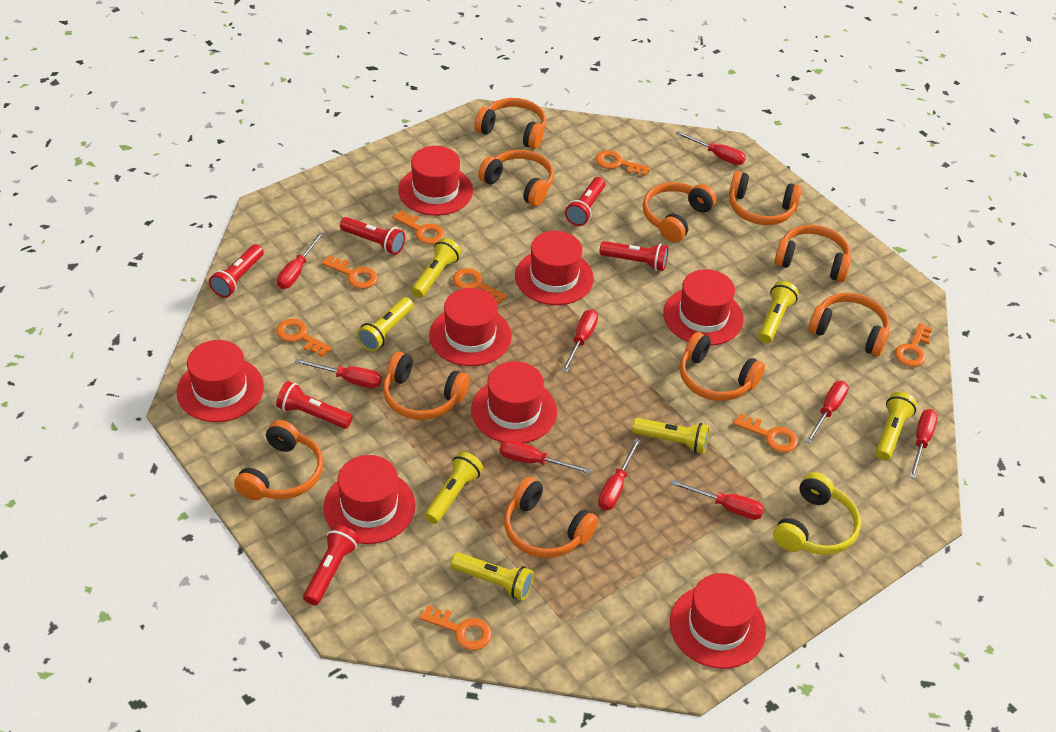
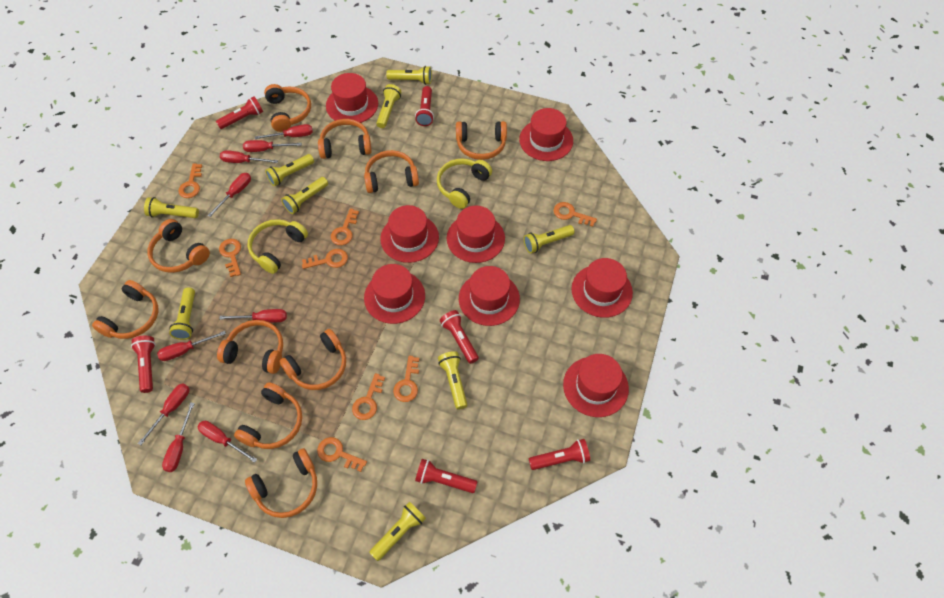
yellow flashlight: 7 -> 9
yellow headphones: 1 -> 2

